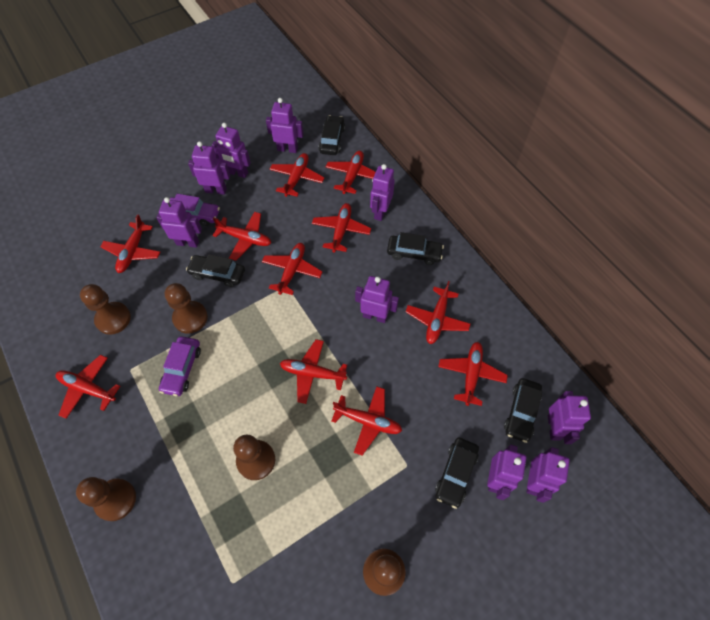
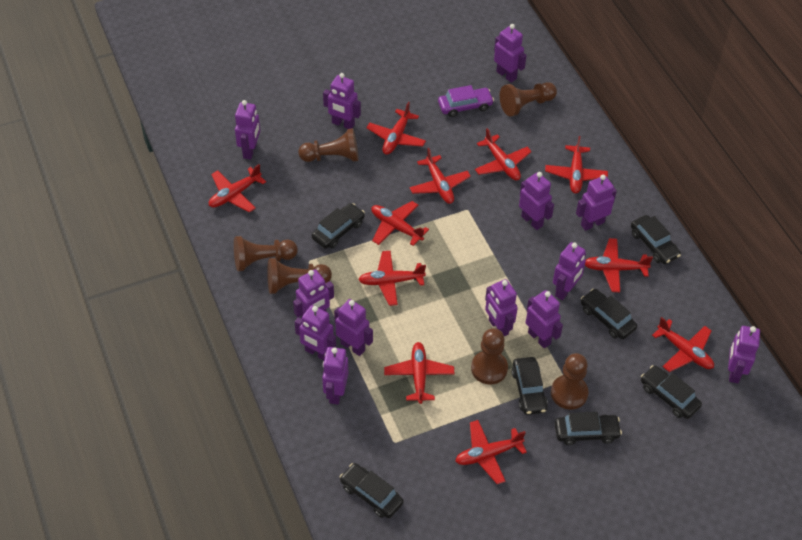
black car: 5 -> 7
brown pawn: 5 -> 6
purple car: 2 -> 1
purple robot: 9 -> 13

